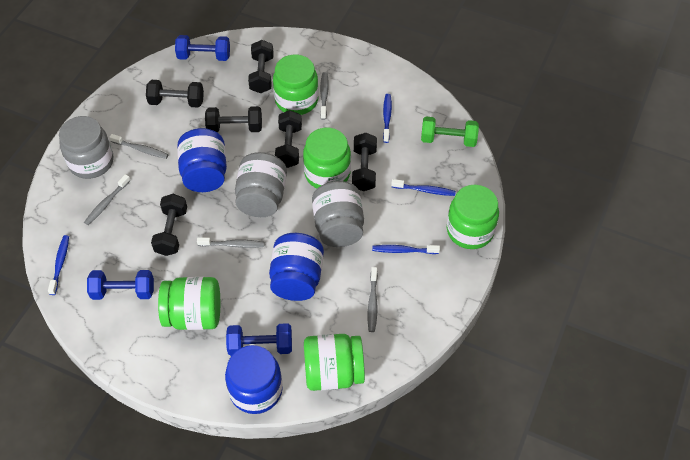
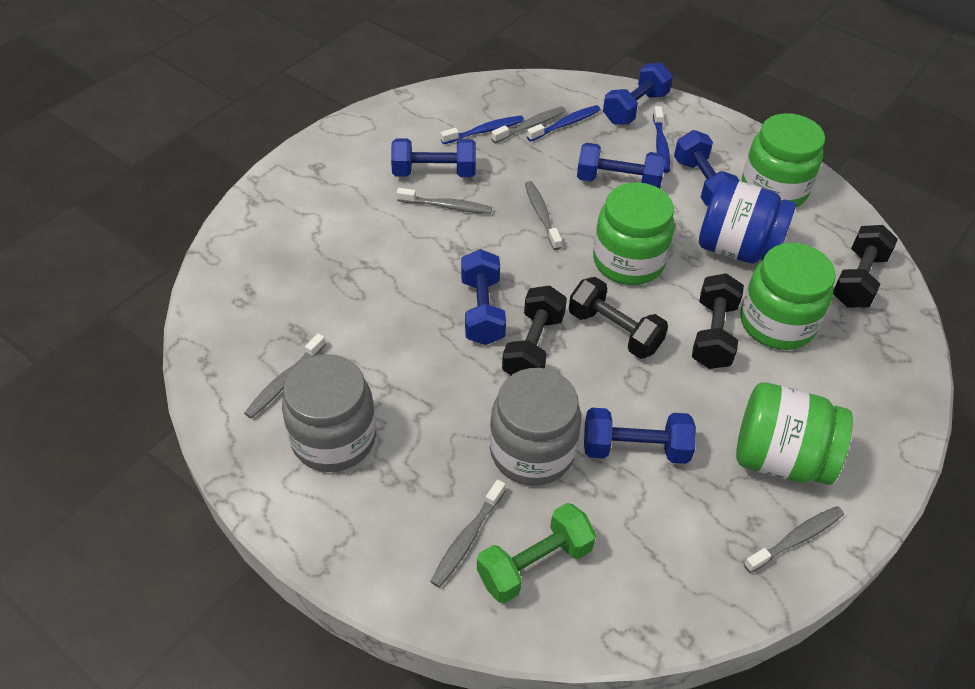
black dumbbell: 6 -> 4
blue dumbbell: 3 -> 6
blue jar: 3 -> 1
blue toothbrush: 4 -> 3
green jar: 5 -> 4
grey jar: 3 -> 2
grey toothbrush: 5 -> 6

